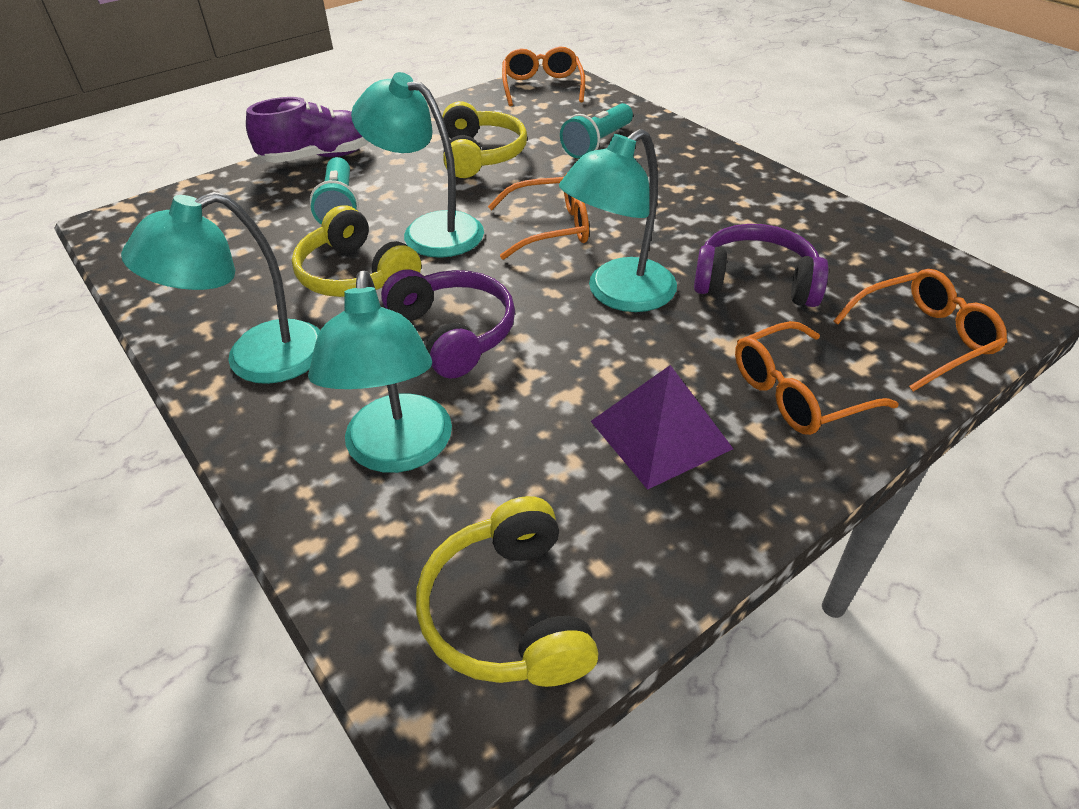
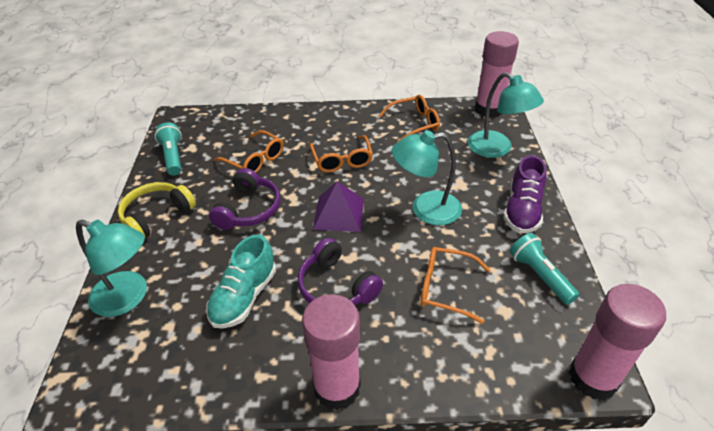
pink glue stick: 0 -> 3
turquoise lamp: 4 -> 3
turquoise shoe: 0 -> 1
yellow headphones: 3 -> 1

